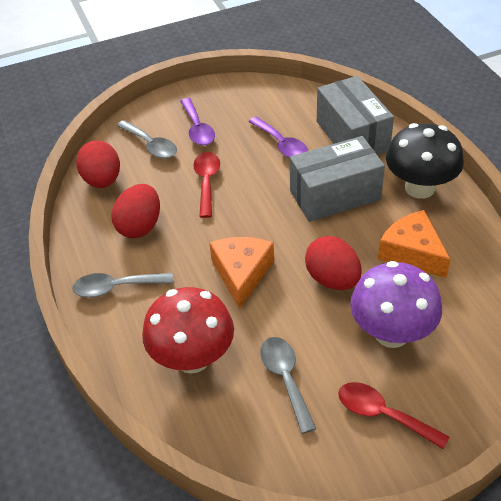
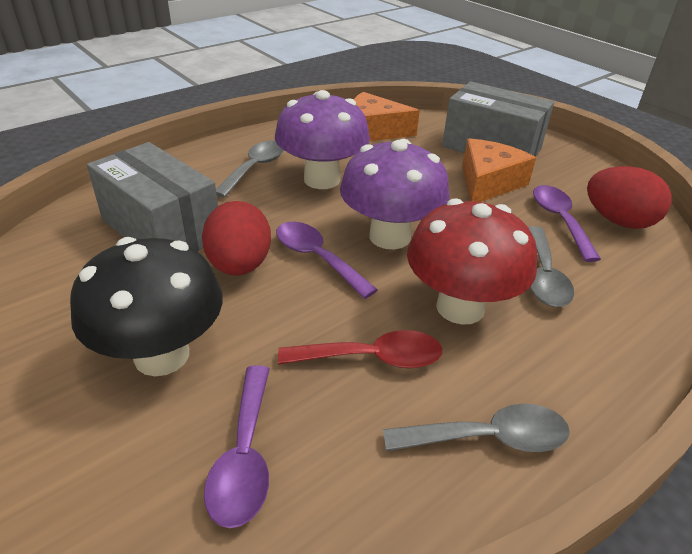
purple mushroom: 1 -> 2
purple spoon: 2 -> 3
red egg: 3 -> 2
red spoon: 2 -> 1

